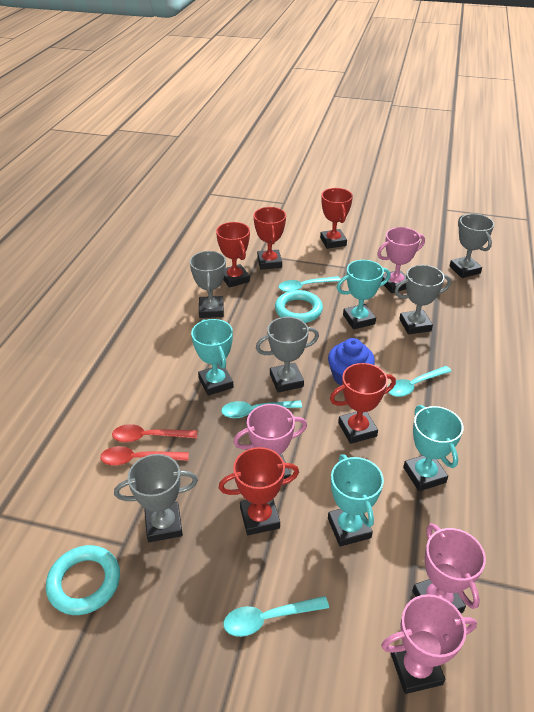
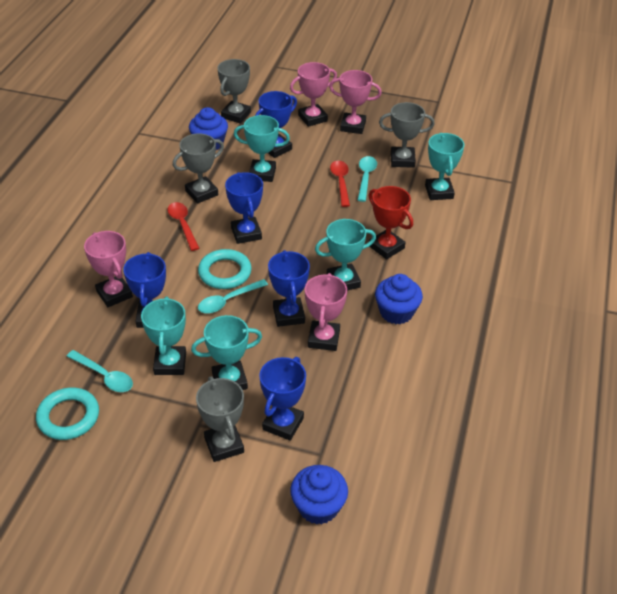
blue cupcake: 1 -> 3
blue trophy: 0 -> 5
grey trophy: 5 -> 4
red trophy: 5 -> 1
turquoise spoon: 4 -> 3
turquoise trophy: 4 -> 5

